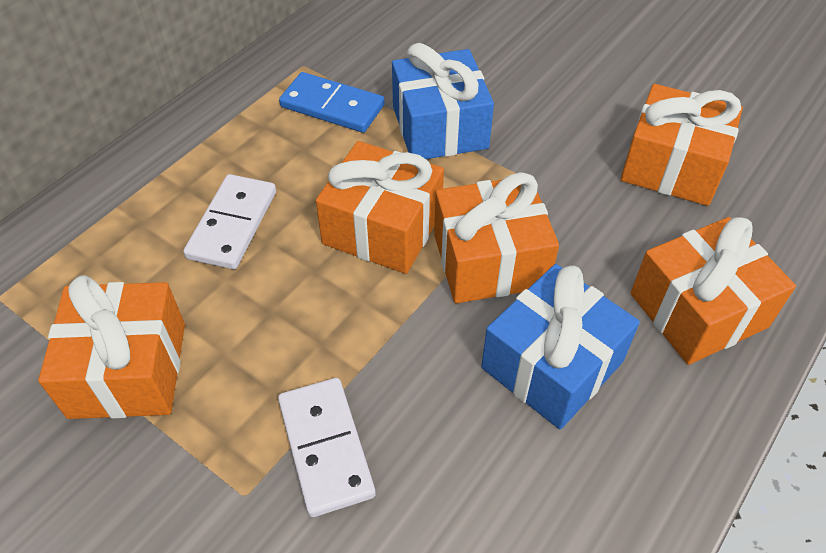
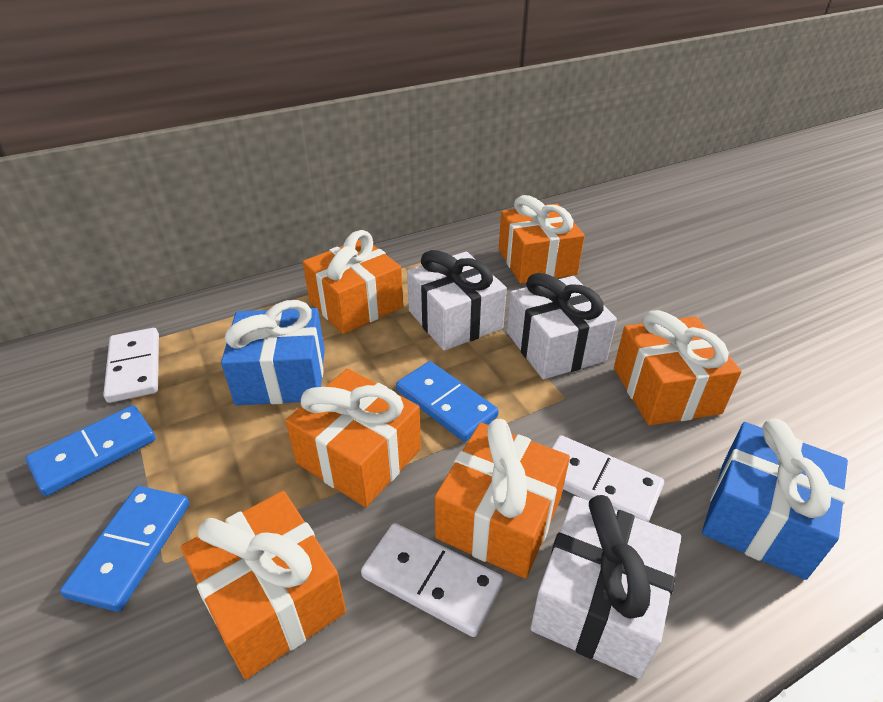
blue domino: 1 -> 3
orange gift: 5 -> 6
white domino: 2 -> 3
white gift: 0 -> 3

